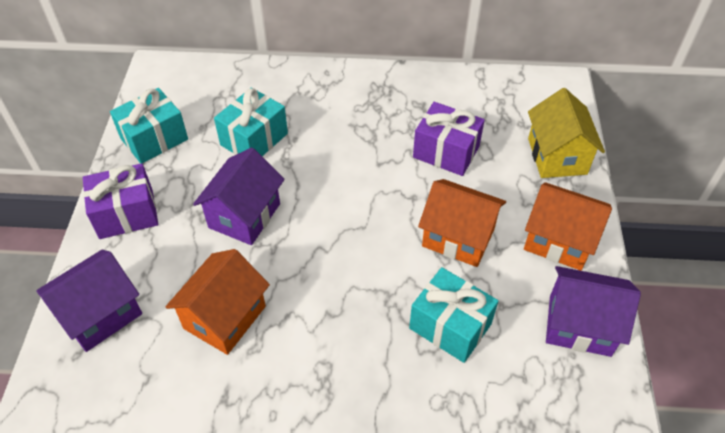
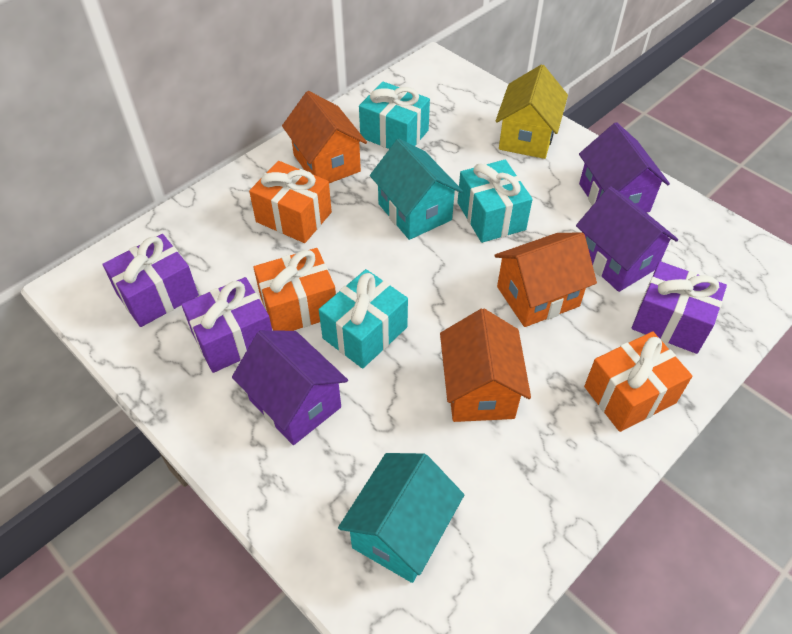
orange gift: 0 -> 3
purple gift: 2 -> 3
turquoise house: 0 -> 2

